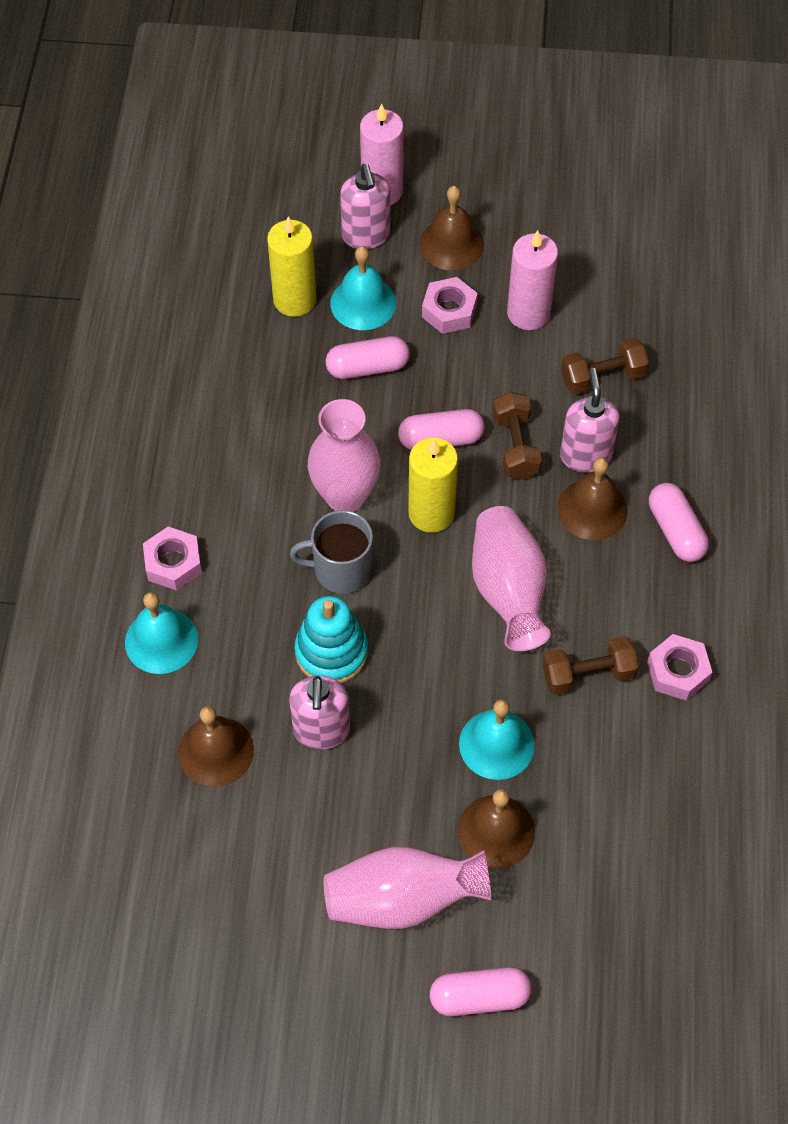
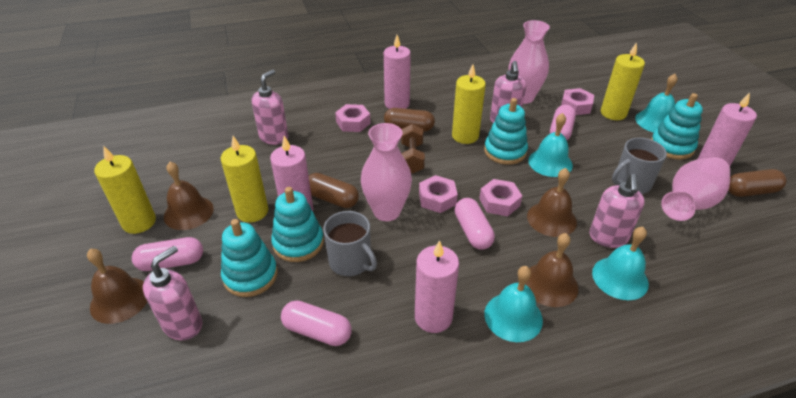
brown capsule: 0 -> 3
brown dumbbell: 3 -> 1
grey mug: 1 -> 2
pink candle: 2 -> 4
pink nut: 3 -> 4
pink soap dispenser: 3 -> 4
turquoise bell: 3 -> 4
turquoise stacking toy: 1 -> 4
yellow candle: 2 -> 4

